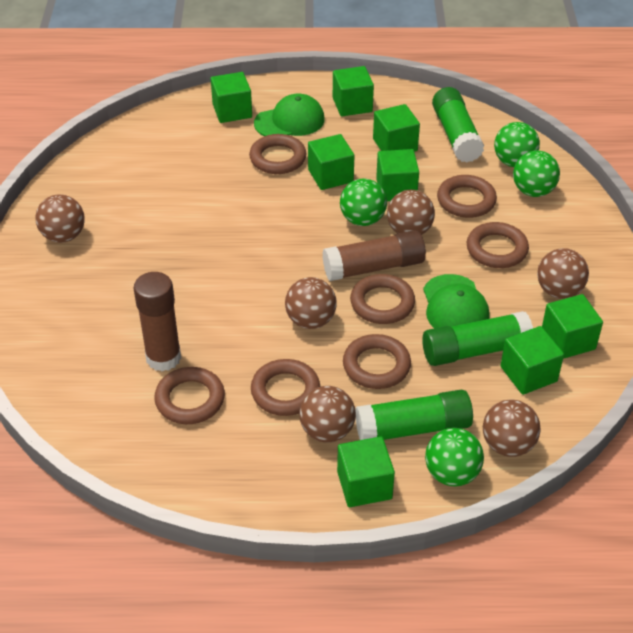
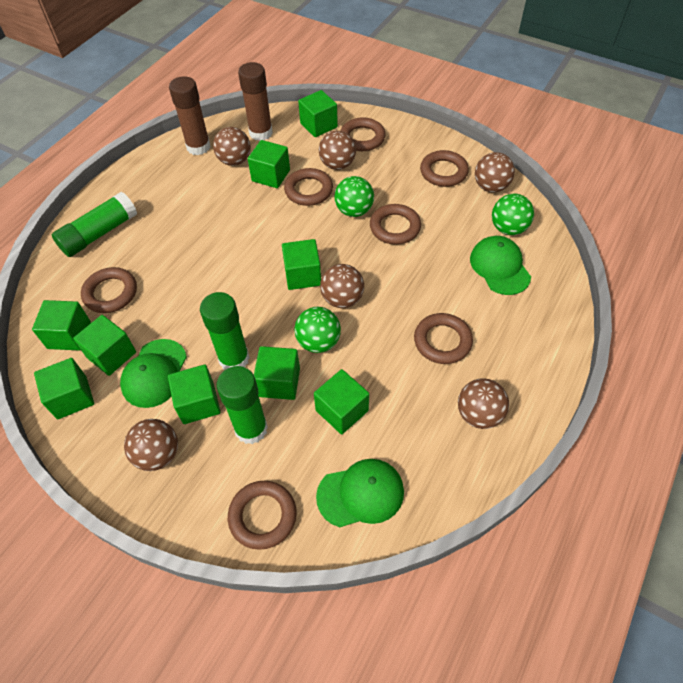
green ball: 4 -> 3
green cap: 2 -> 3
green cube: 8 -> 9

